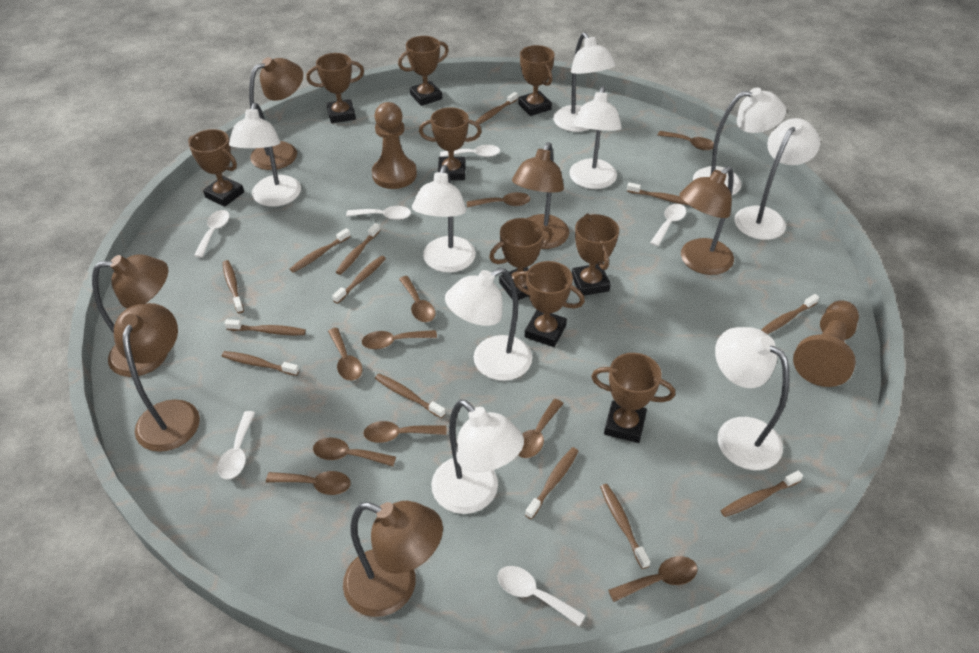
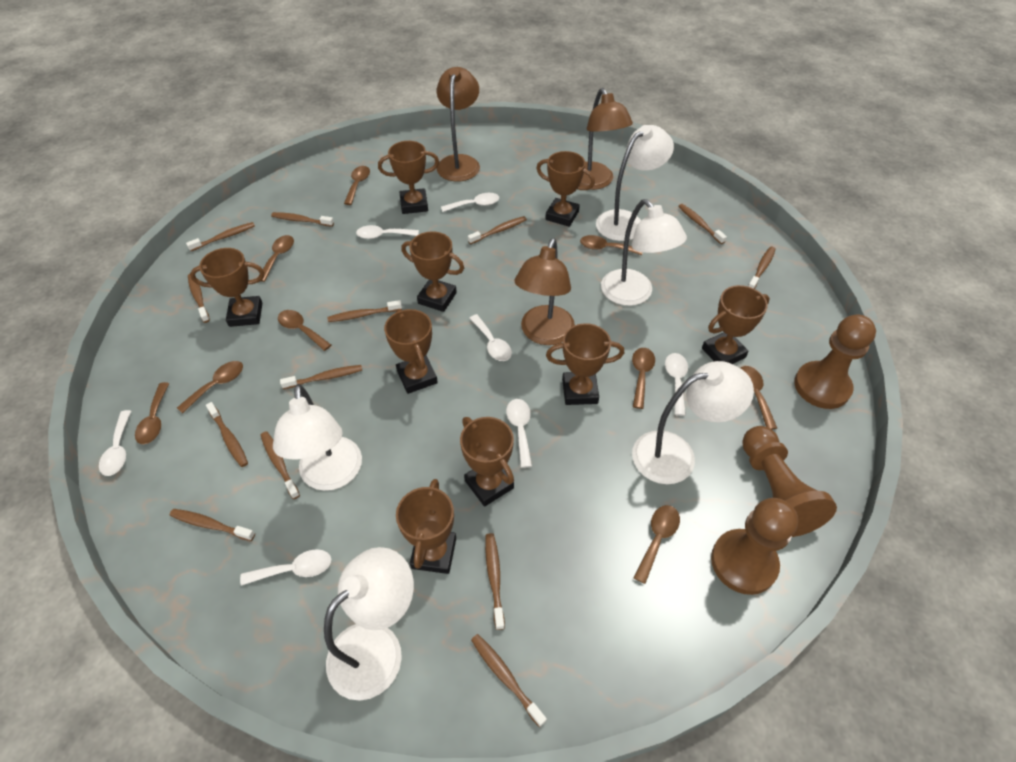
brown lamp: 6 -> 3
brown pawn: 2 -> 3
brown spoon: 10 -> 9
white lamp: 9 -> 5
white spoon: 6 -> 7

